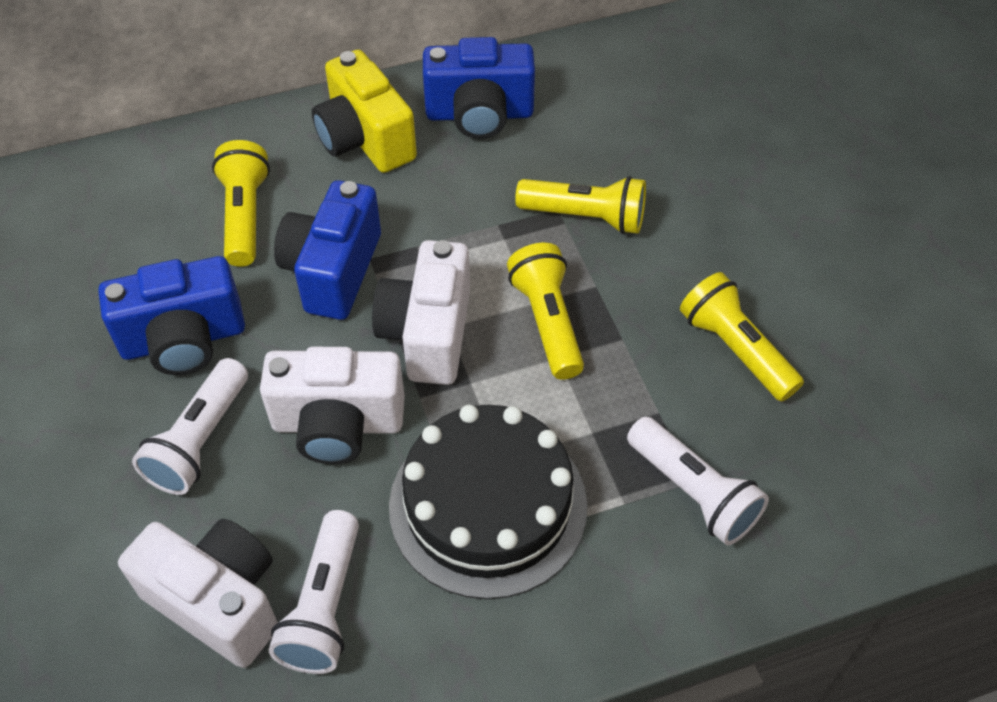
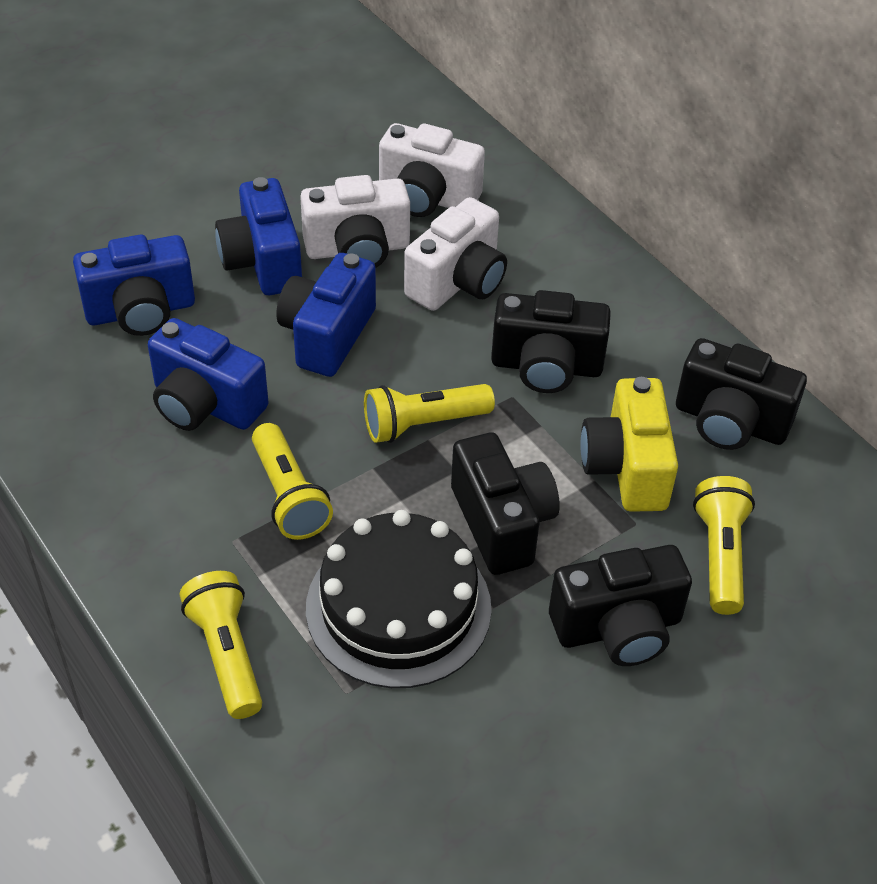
black camera: 0 -> 4
blue camera: 3 -> 4
white flashlight: 3 -> 0

